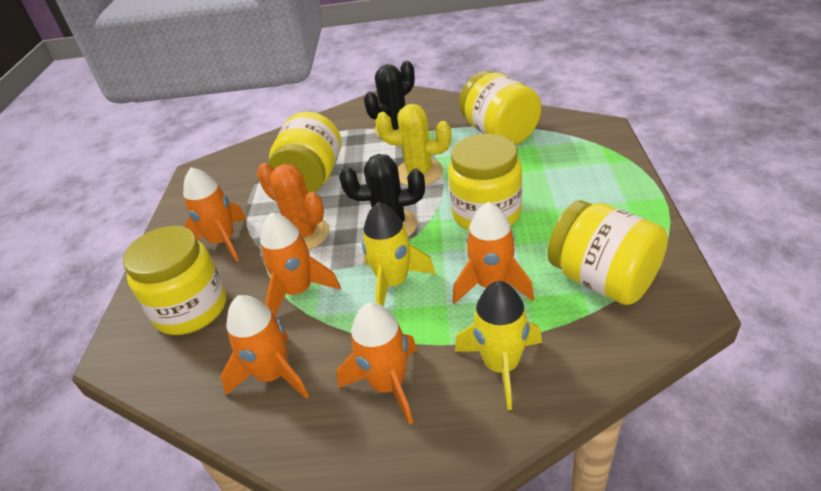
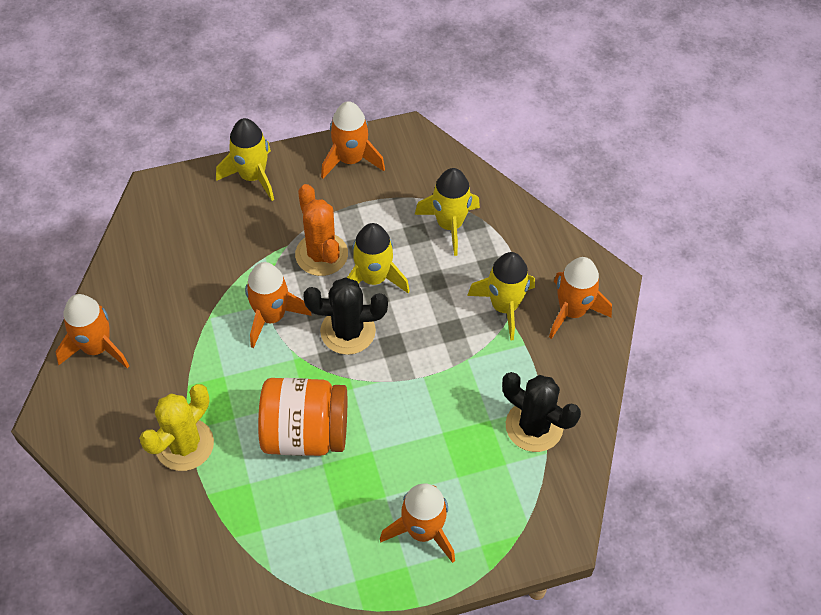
orange jar: 0 -> 1
yellow jar: 5 -> 0
yellow rocket: 2 -> 4

